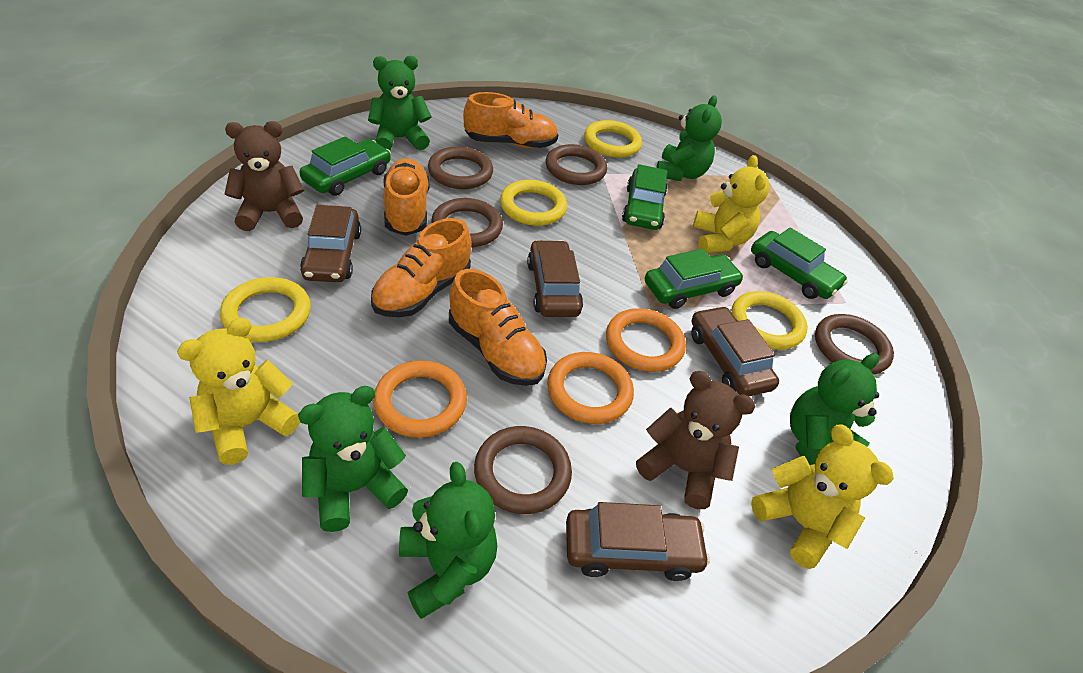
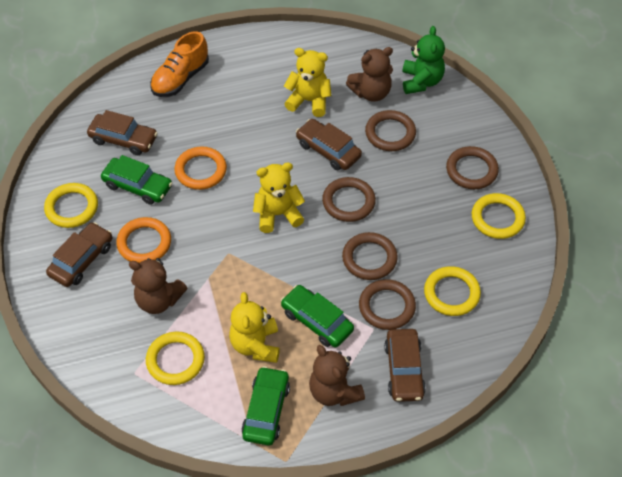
brown teddy bear: 2 -> 3
green car: 4 -> 3
green teddy bear: 5 -> 1
orange ring: 3 -> 2
orange shoe: 4 -> 1

